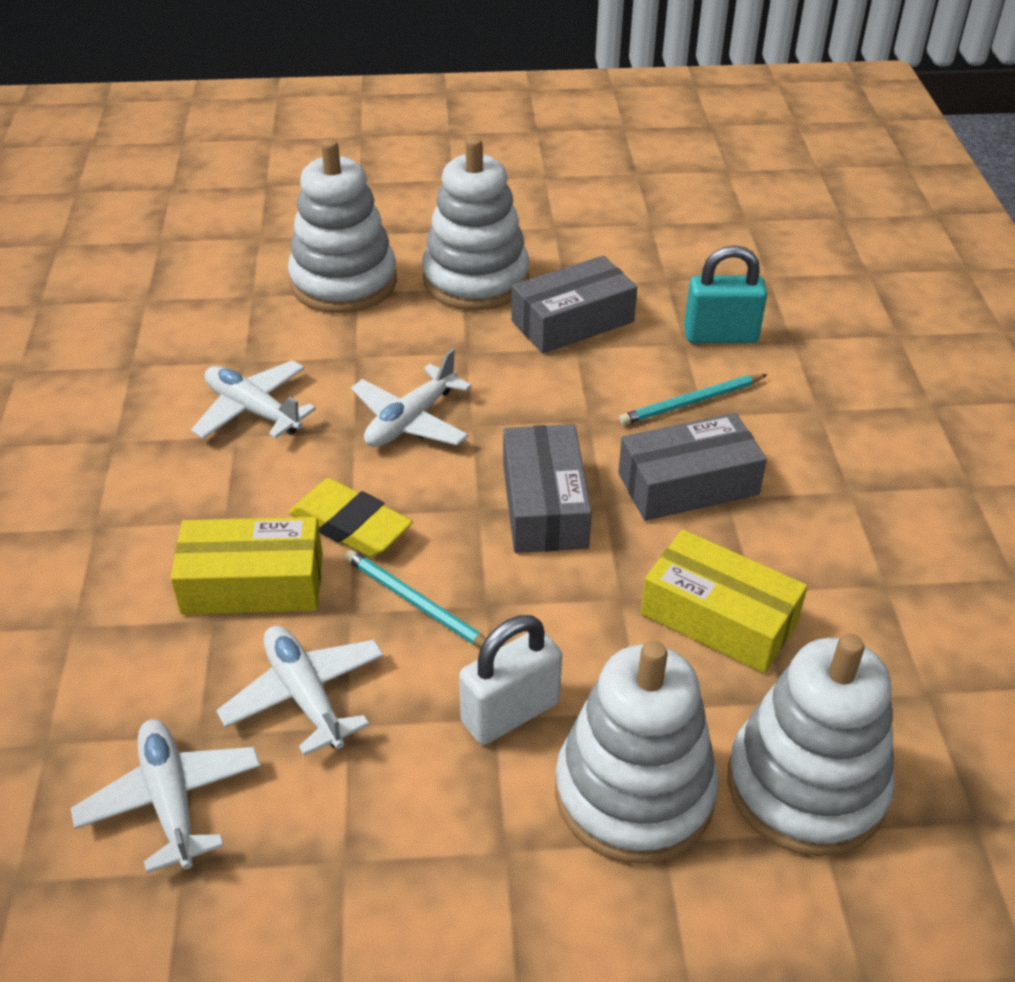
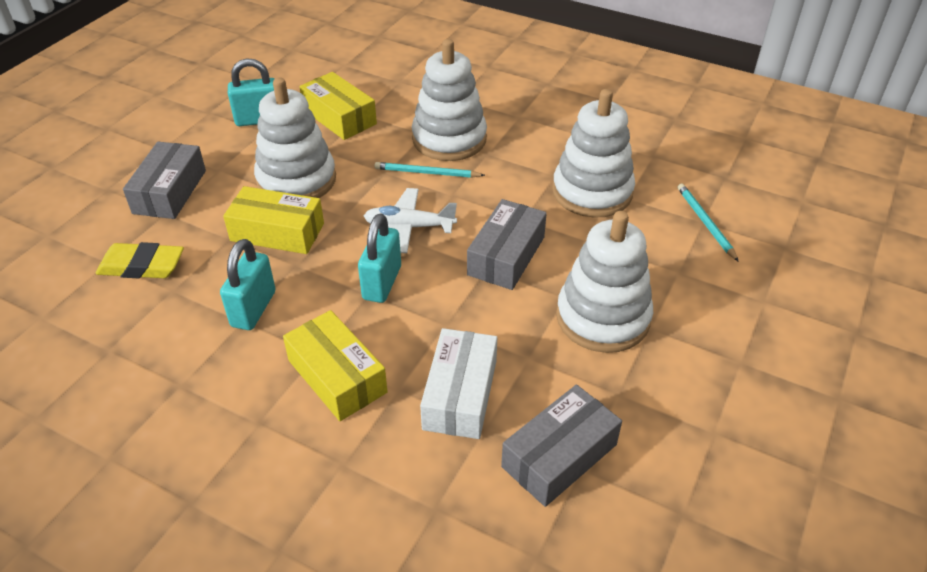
turquoise padlock: 1 -> 3
white box: 0 -> 1
white padlock: 1 -> 0
white plane: 4 -> 1
yellow box: 2 -> 3

